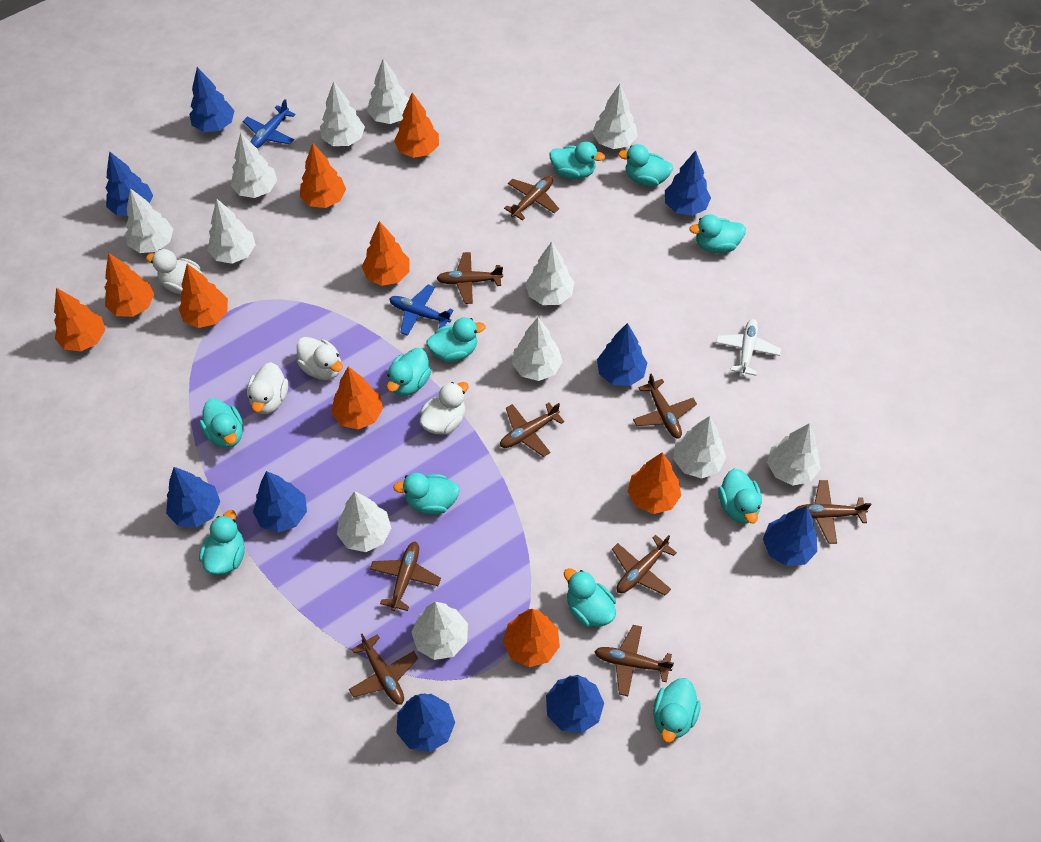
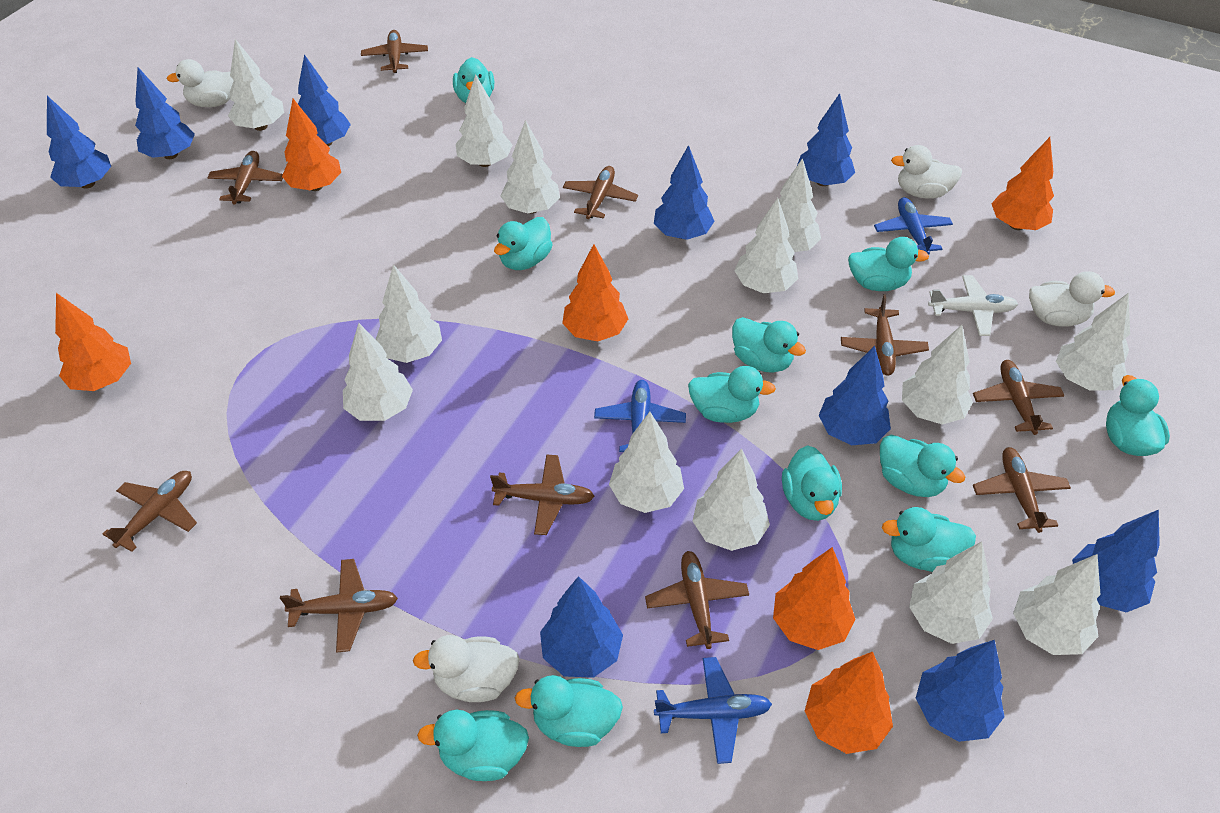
blue plane: 2 -> 3
brown plane: 9 -> 10
orange tree: 9 -> 6
white tree: 12 -> 13

